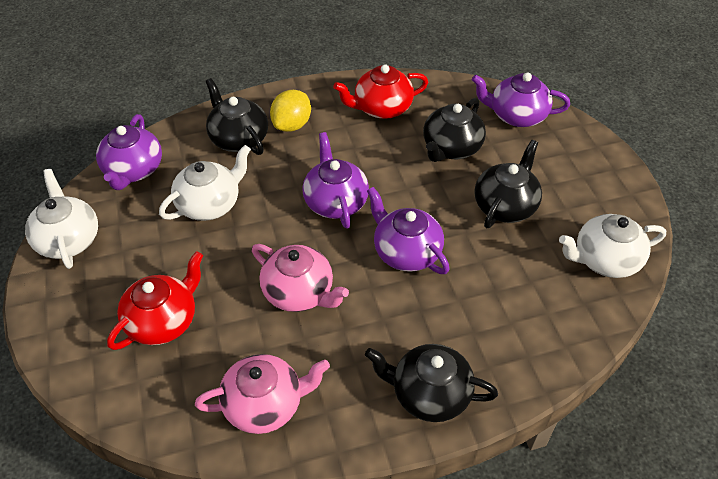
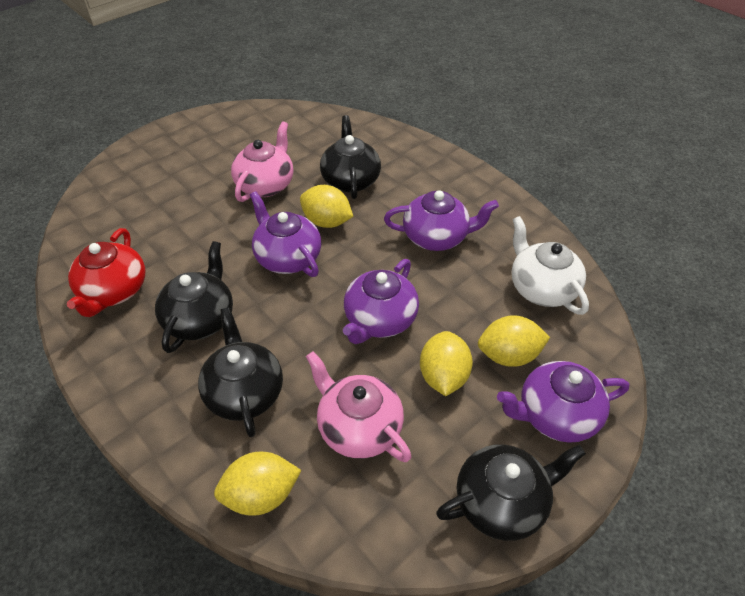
red teapot: 2 -> 1
white teapot: 3 -> 1
yellow lemon: 1 -> 4

